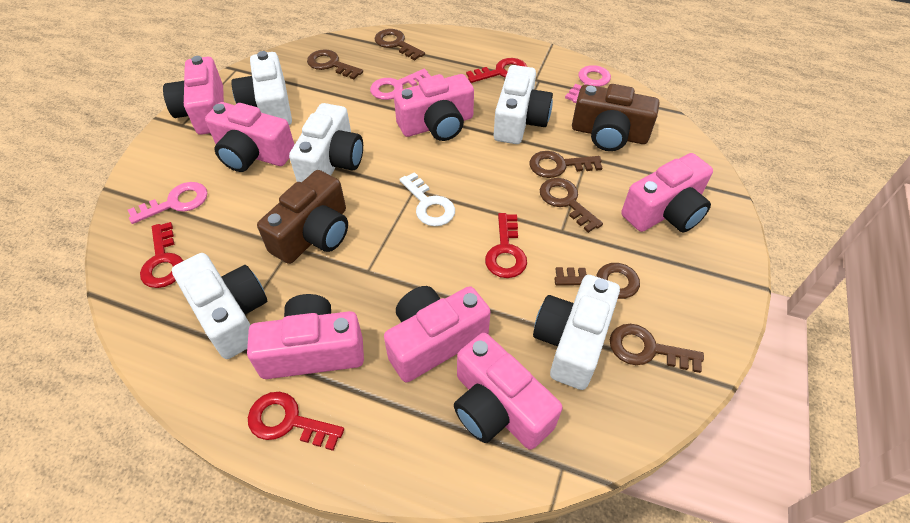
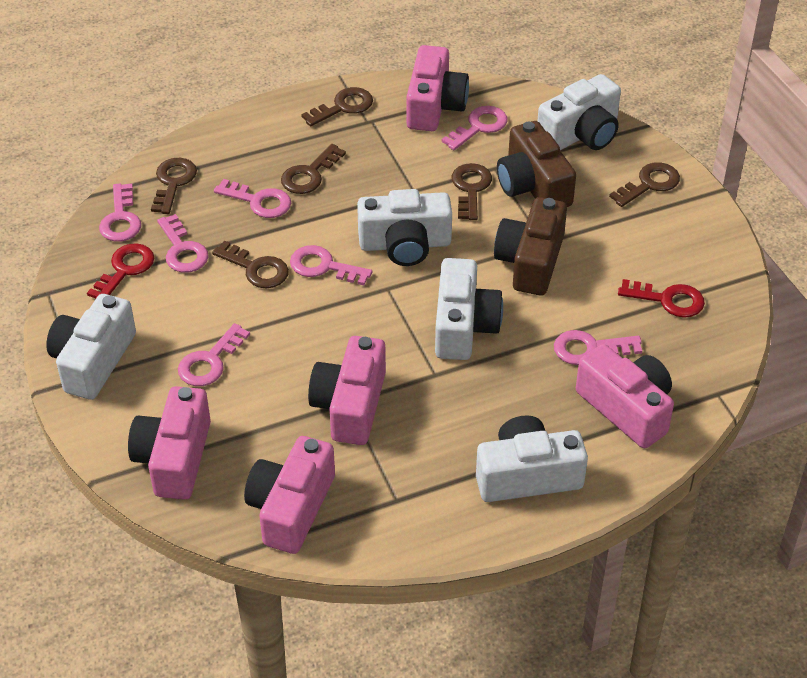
pink camera: 7 -> 5
pink key: 3 -> 7
red key: 4 -> 2
white key: 1 -> 0

